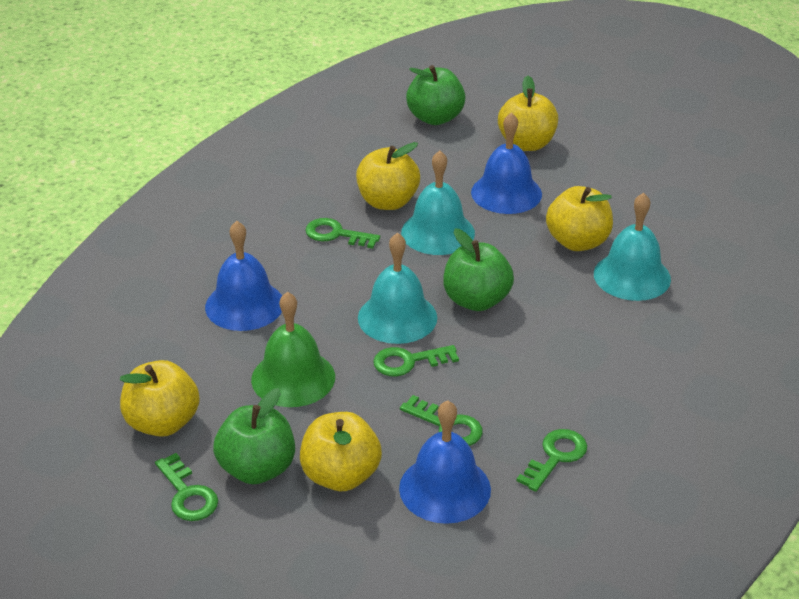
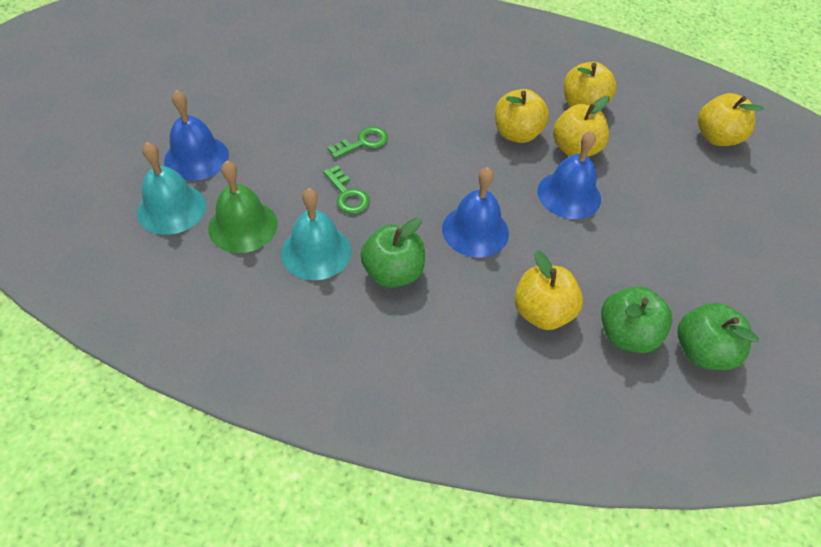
green key: 5 -> 2
turquoise bell: 3 -> 2

